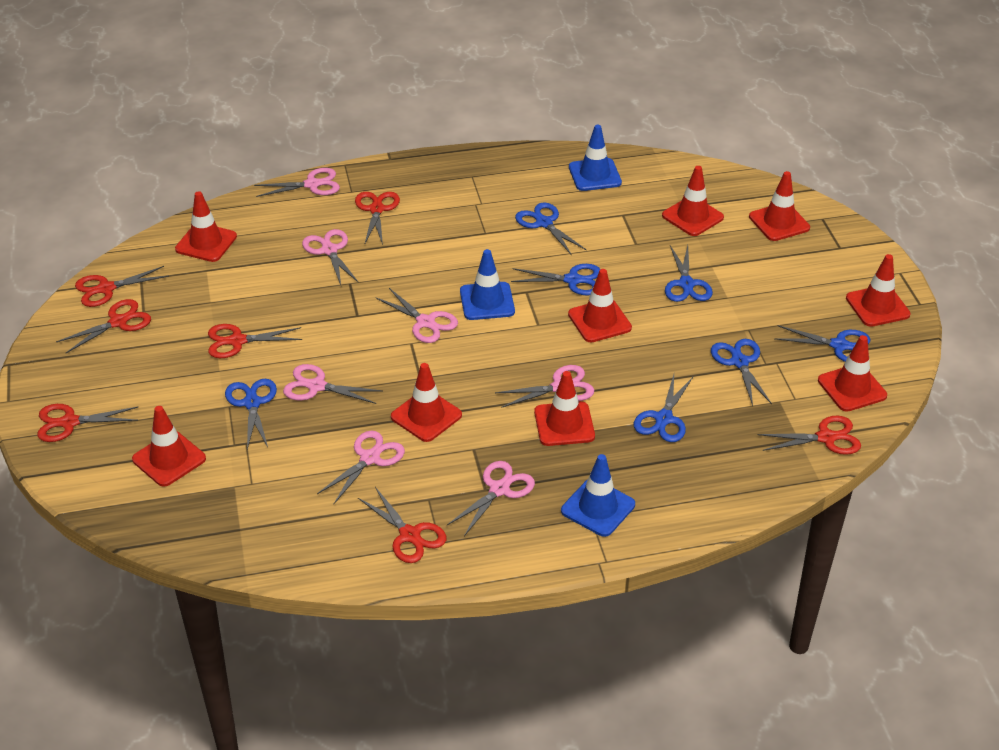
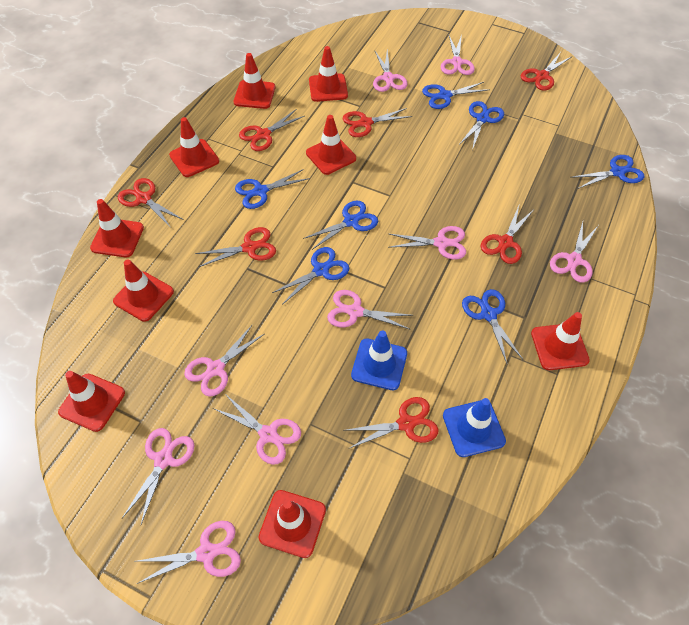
blue traffic cone: 3 -> 2
pink scissors: 7 -> 9

